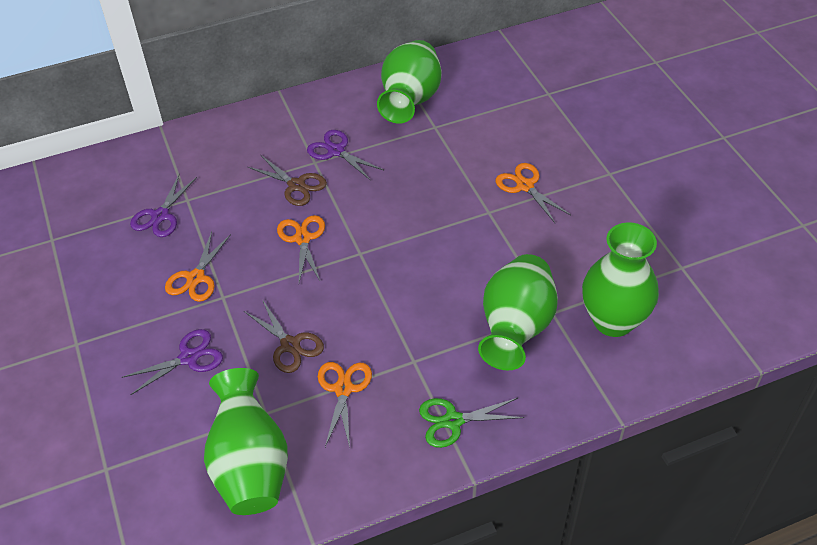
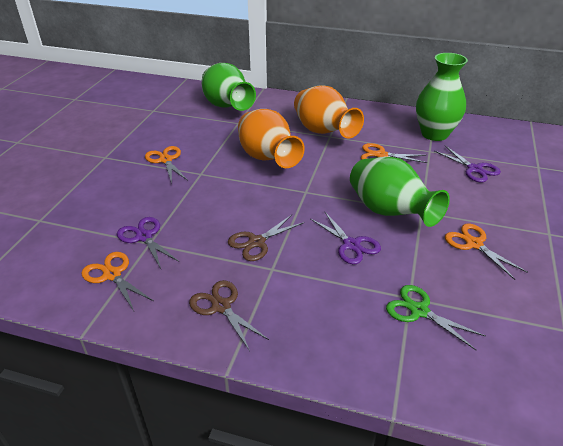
green vase: 4 -> 3
orange vase: 0 -> 2

